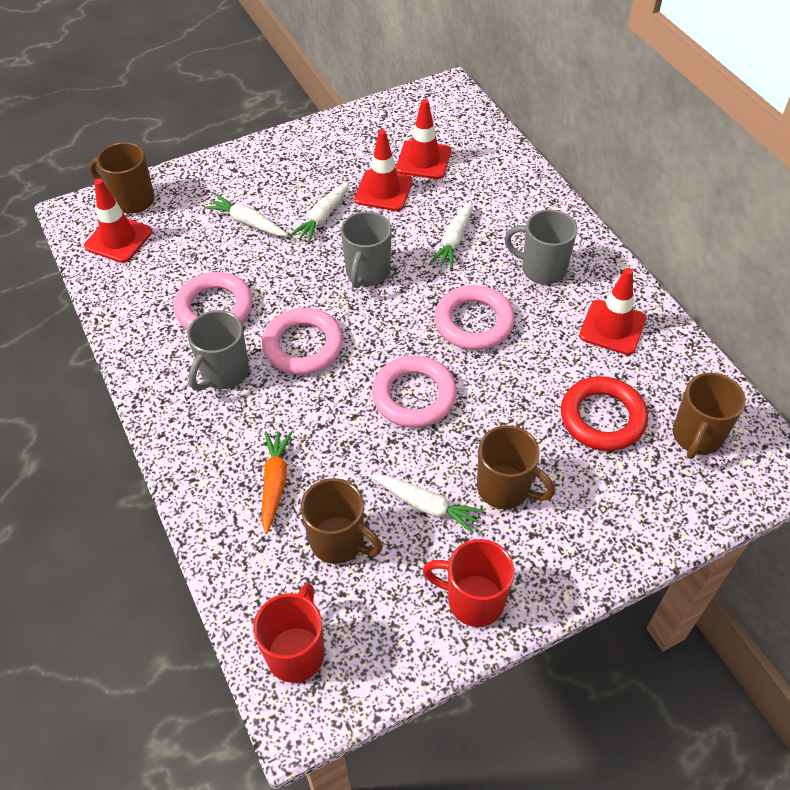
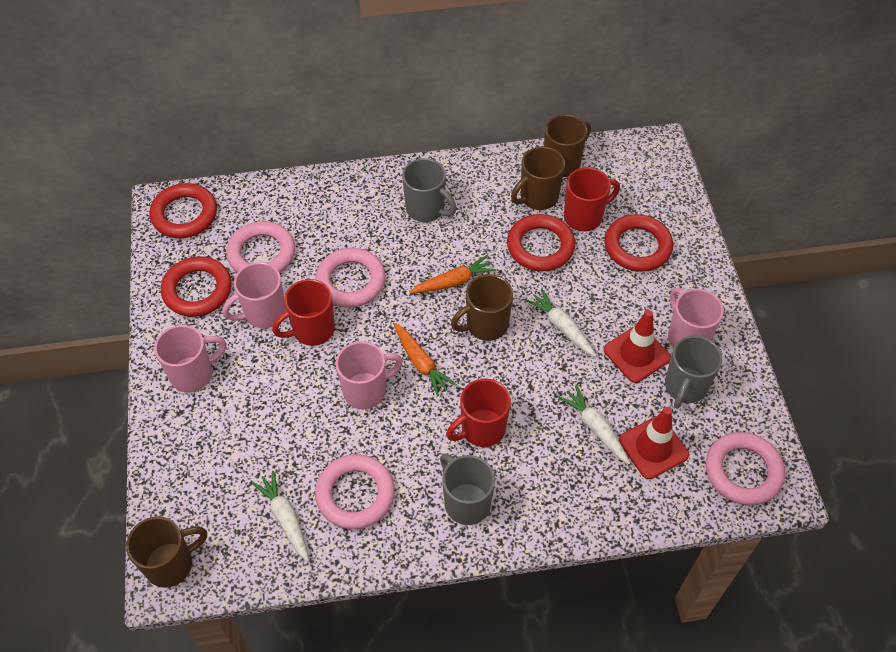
orange carrot: 1 -> 2
pink mug: 0 -> 4
red mug: 2 -> 3
red ring: 1 -> 4
red traffic cone: 4 -> 2
white carrot: 4 -> 3

